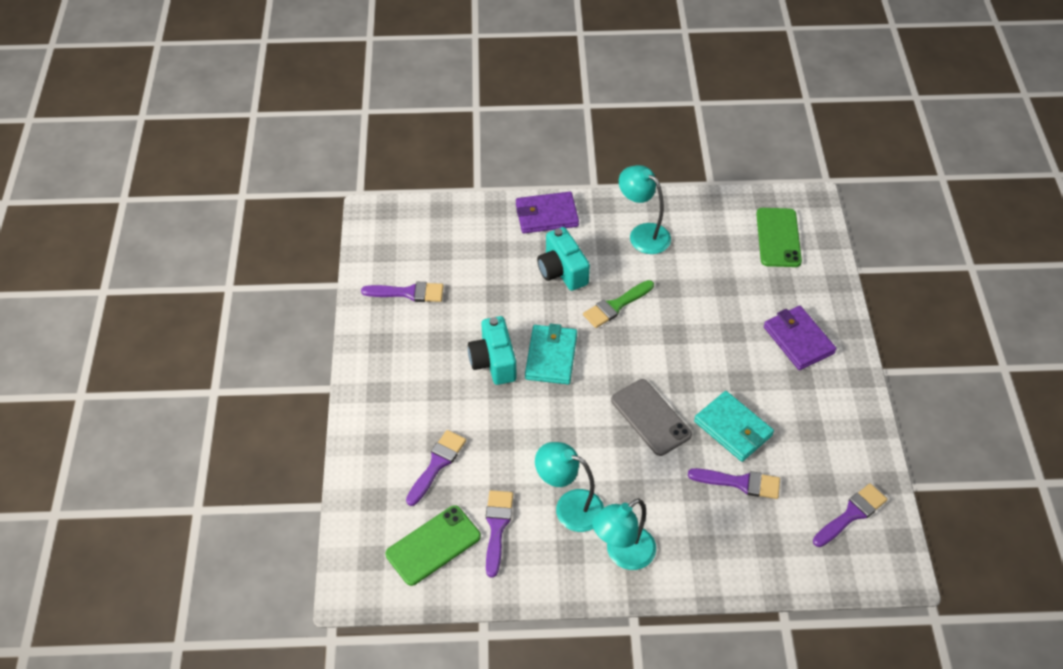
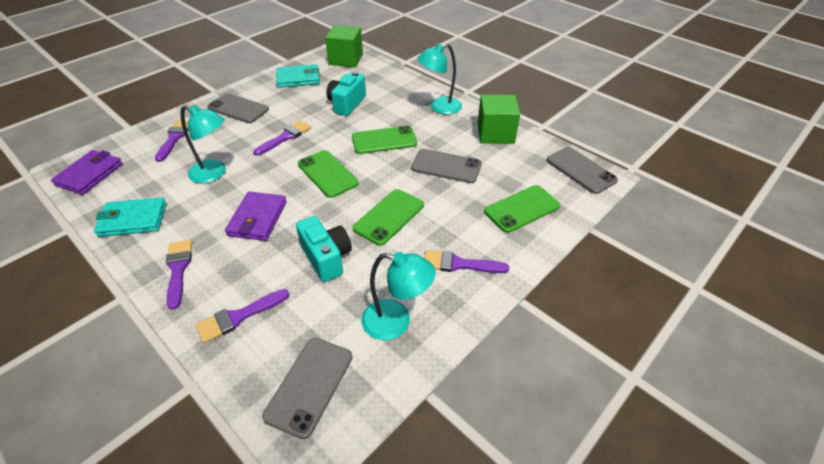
green brush: 1 -> 0
green cube: 0 -> 2
green phone: 2 -> 4
grey phone: 1 -> 4

